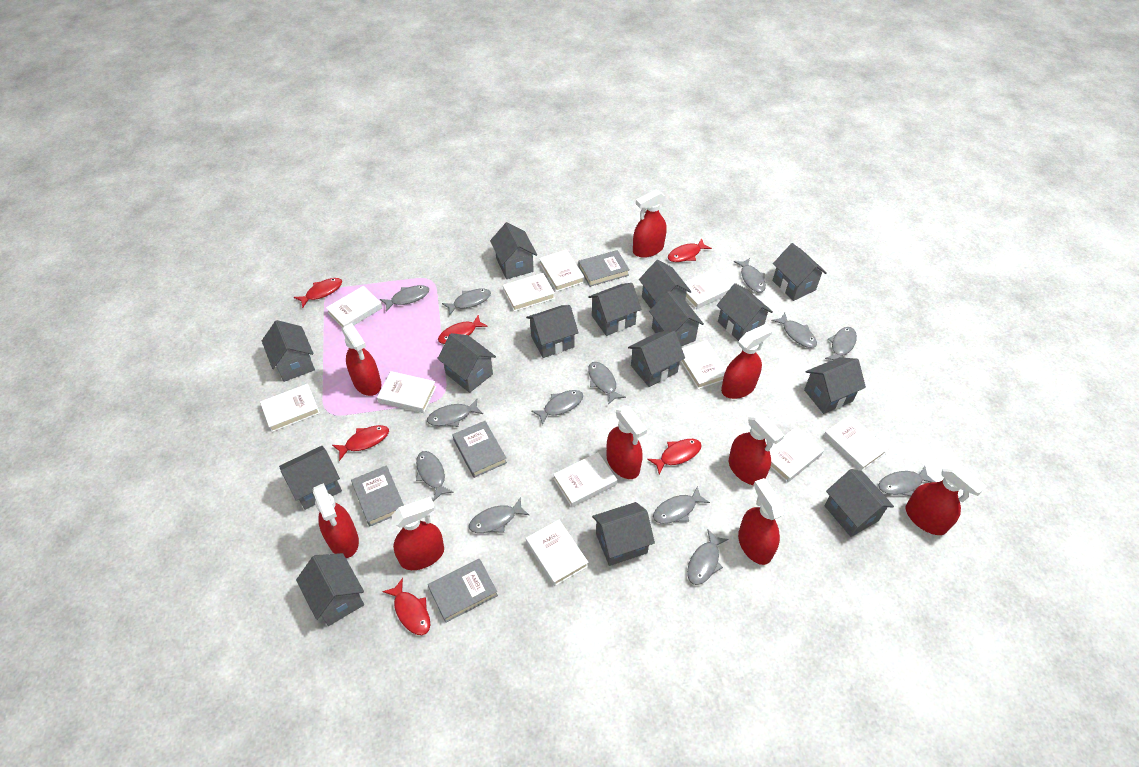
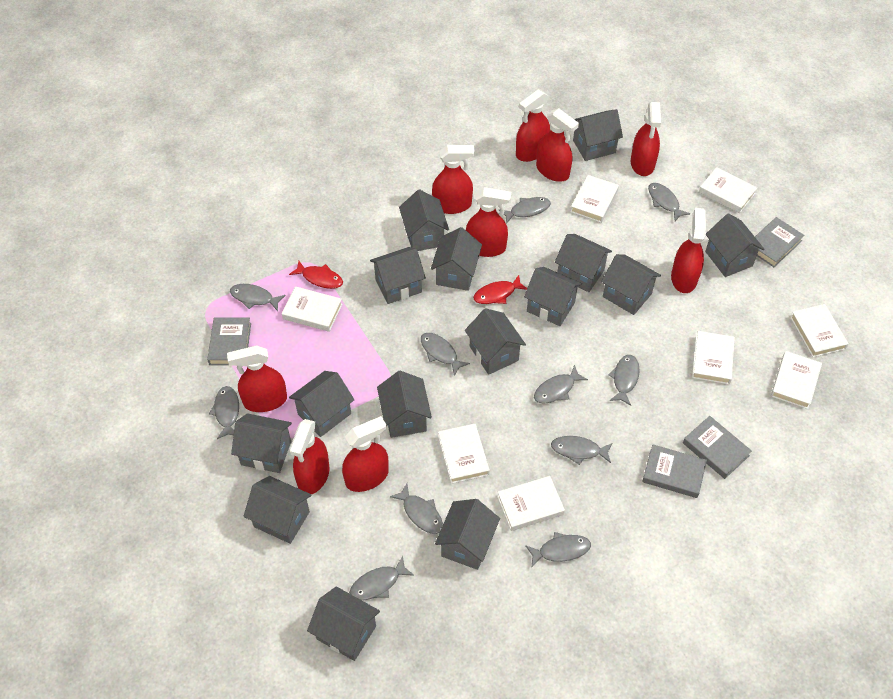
grey fish: 13 -> 11
red fish: 6 -> 2
white book: 11 -> 8

